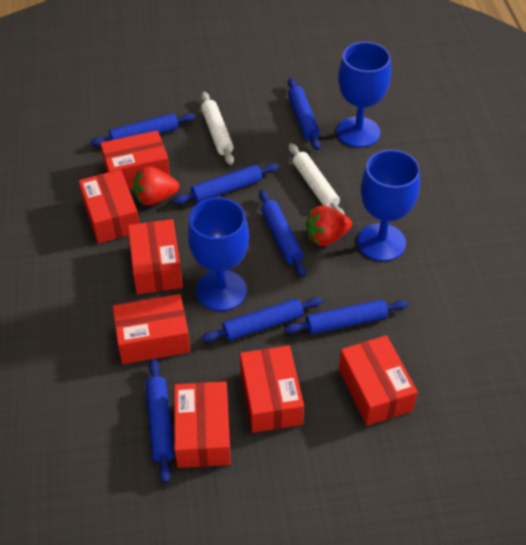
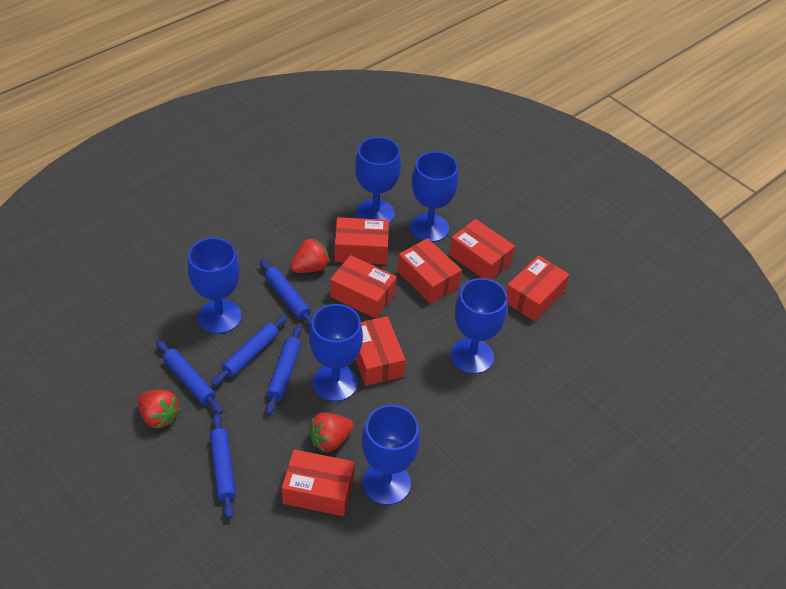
blue goblet: 3 -> 6
blue rolling pin: 7 -> 5
red strawberry: 2 -> 3
white rolling pin: 2 -> 0

